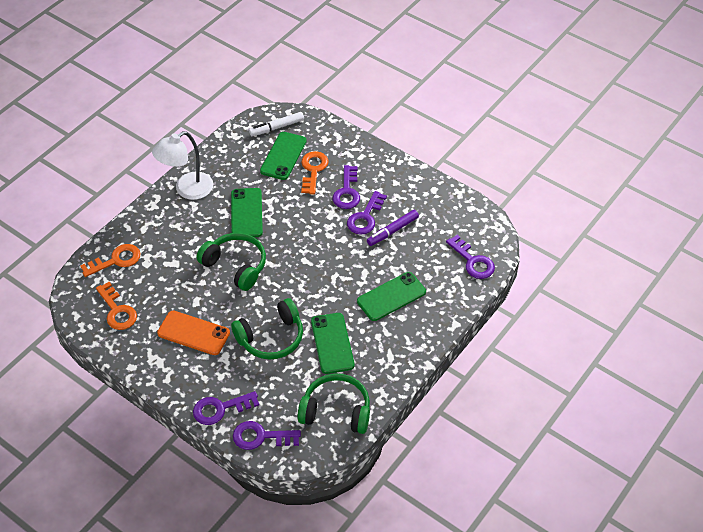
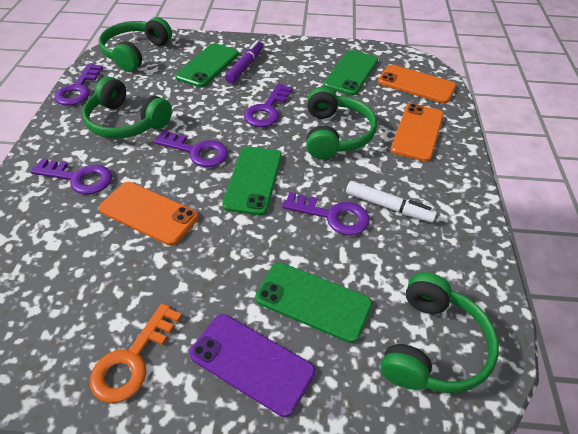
green headphones: 3 -> 4
orange key: 3 -> 1
orange phone: 1 -> 3
purple phone: 0 -> 1
white lamp: 1 -> 0

